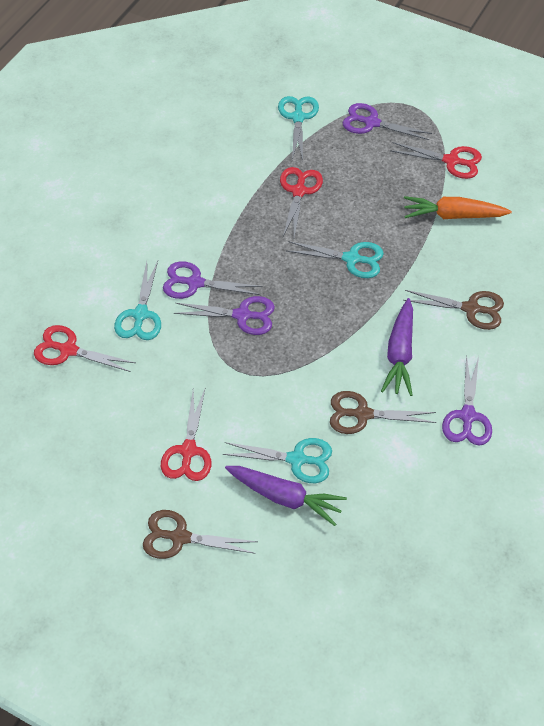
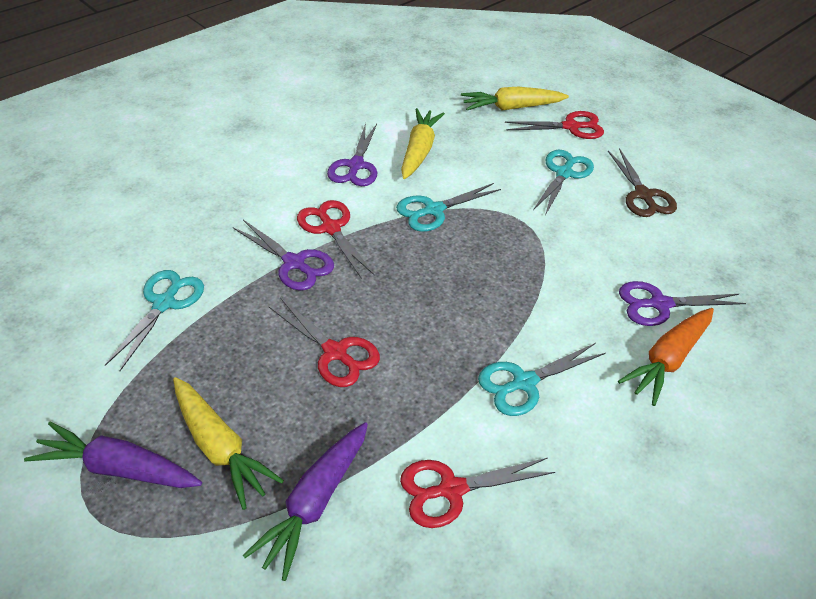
brown scissors: 3 -> 1
purple scissors: 4 -> 3
yellow carrot: 0 -> 3

